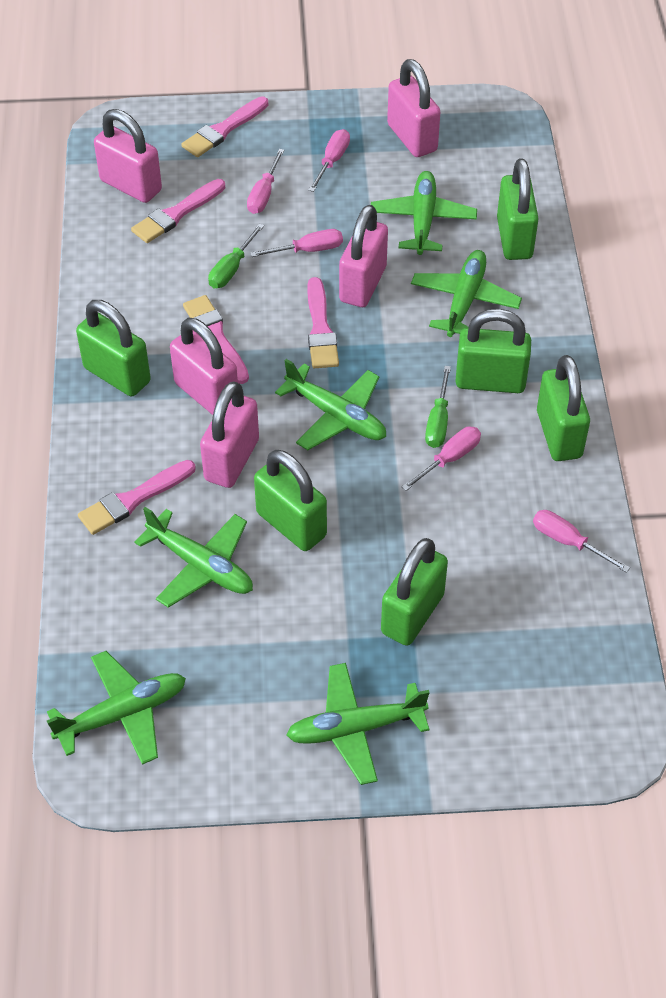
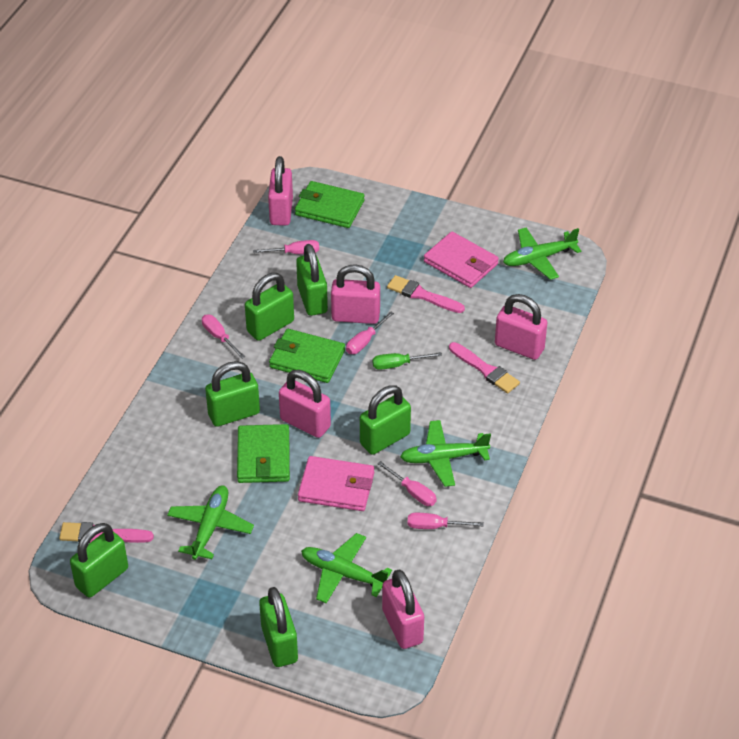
green plane: 6 -> 4
green screwdriver: 2 -> 1
green wallet: 0 -> 3
pink brush: 5 -> 3
pink wallet: 0 -> 2

